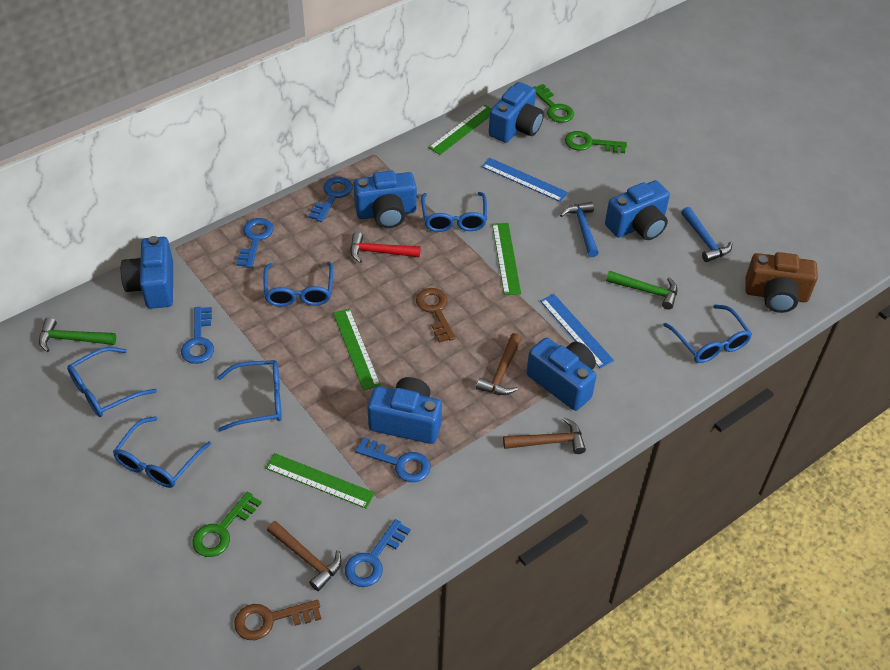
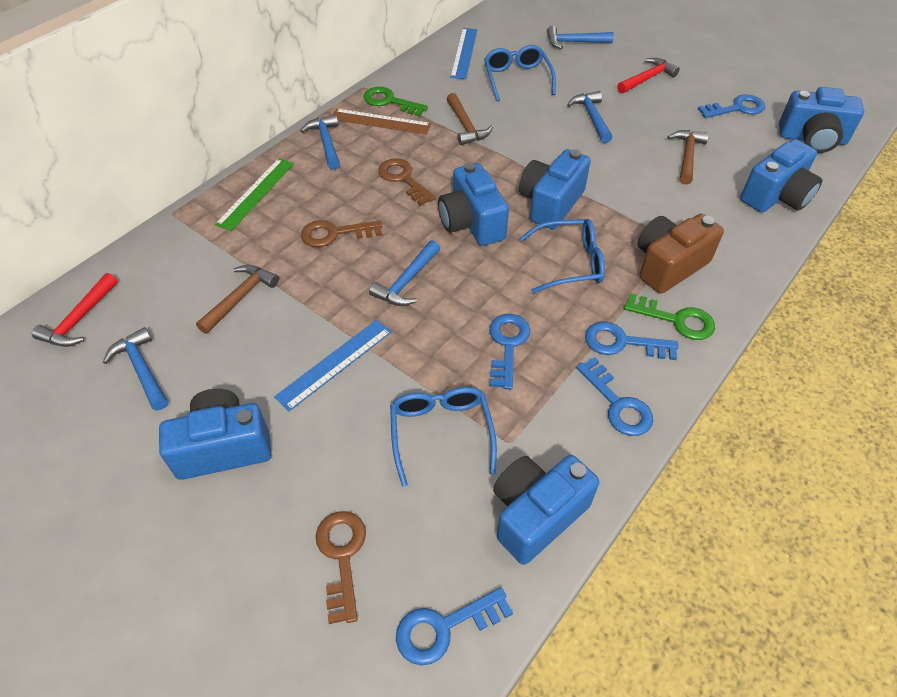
blue glasses: 6 -> 3
blue hammer: 2 -> 5
brown key: 2 -> 3
brown ruler: 0 -> 1
green hammer: 2 -> 0
green key: 3 -> 2
green ruler: 4 -> 1
red hammer: 1 -> 2

